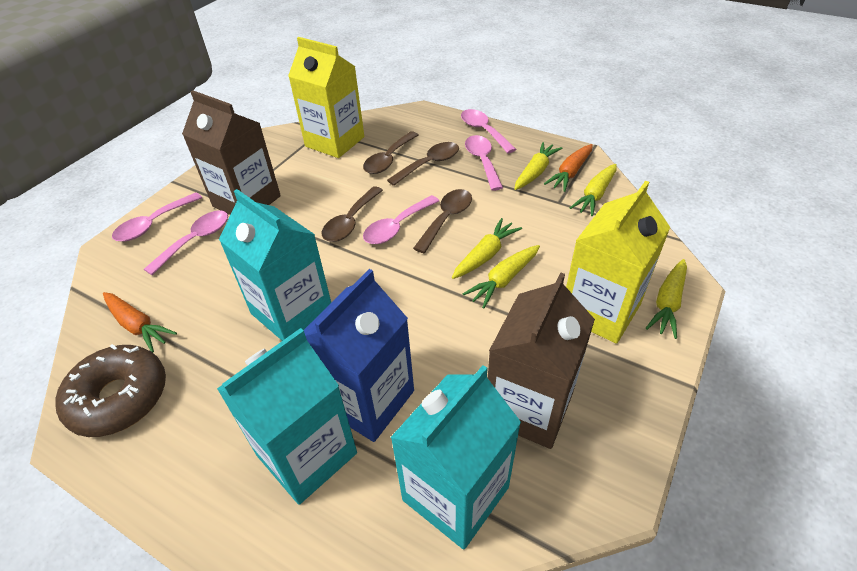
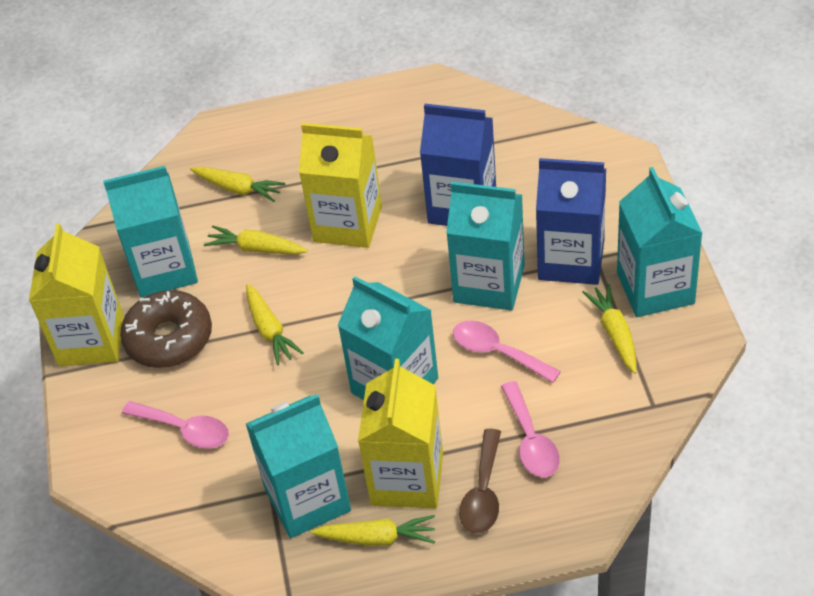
blue carton: 1 -> 2
brown carton: 2 -> 0
brown spoon: 4 -> 1
orange carrot: 2 -> 0
pink spoon: 5 -> 3
turquoise carton: 3 -> 5
yellow carton: 2 -> 3

